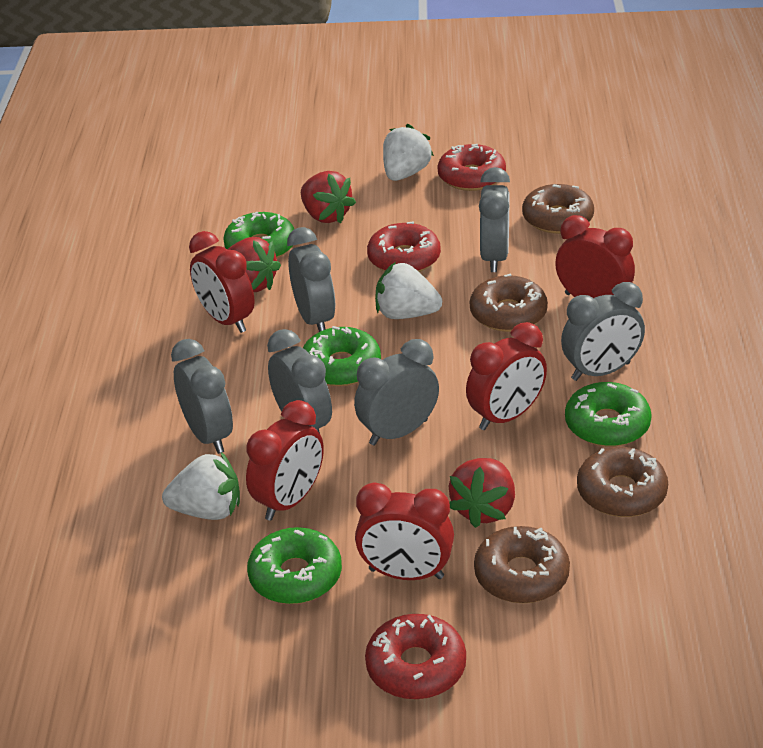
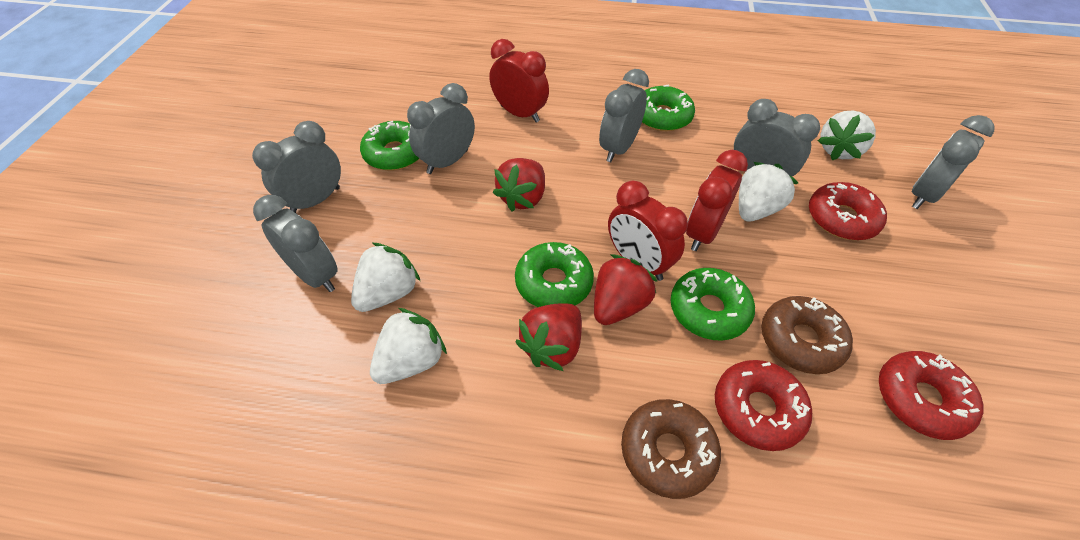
brown donut: 4 -> 2
red clock: 5 -> 3
white strawberry: 3 -> 4

